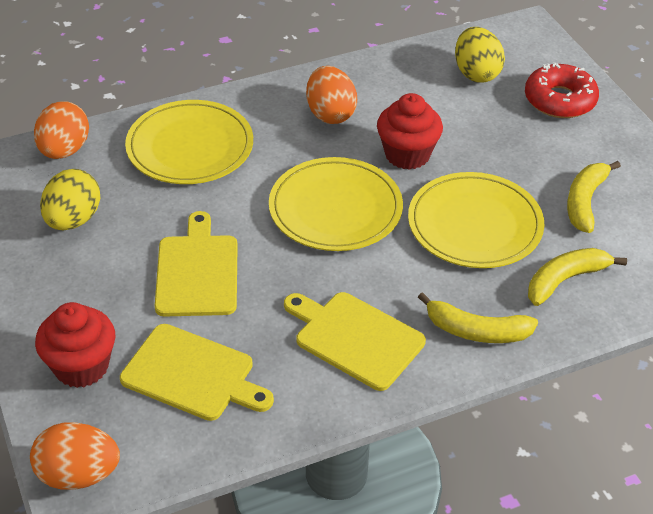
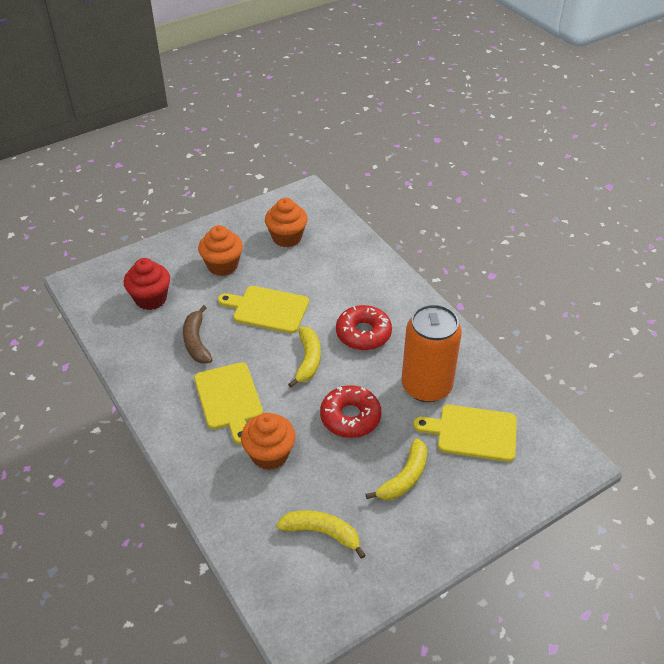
brown banana: 0 -> 1
orange can: 0 -> 1
orange cupcake: 0 -> 3
orange egg: 3 -> 0
red cupcake: 2 -> 1
red donut: 1 -> 2
yellow egg: 2 -> 0
yellow plate: 3 -> 0

